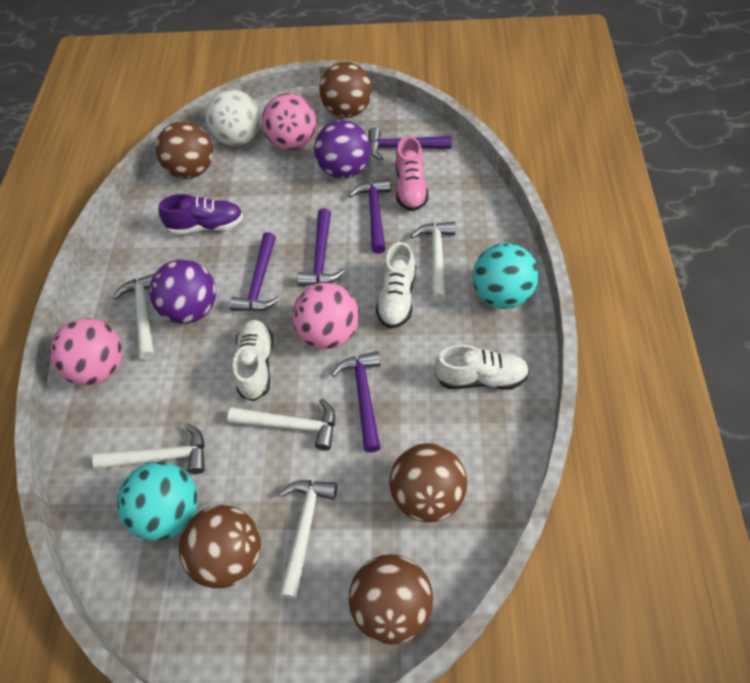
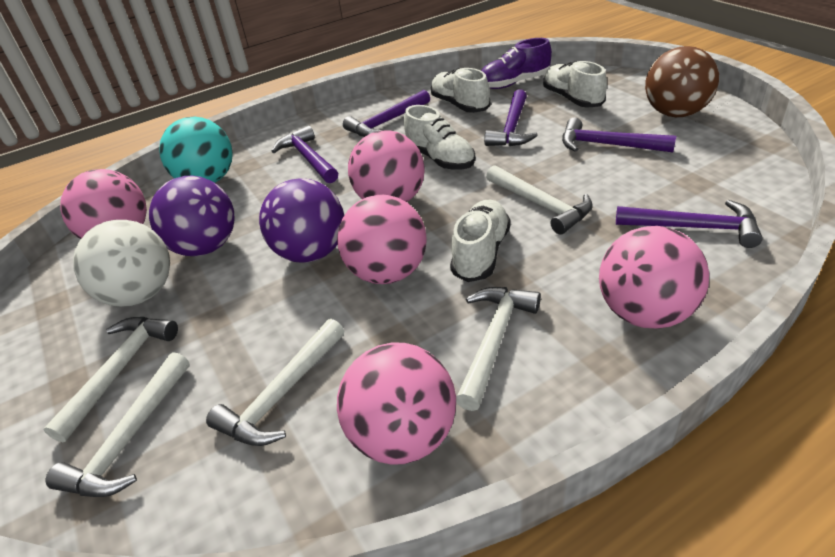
brown ball: 5 -> 1
pink ball: 3 -> 5
pink shoe: 1 -> 0
turquoise ball: 2 -> 1
white shoe: 3 -> 4

